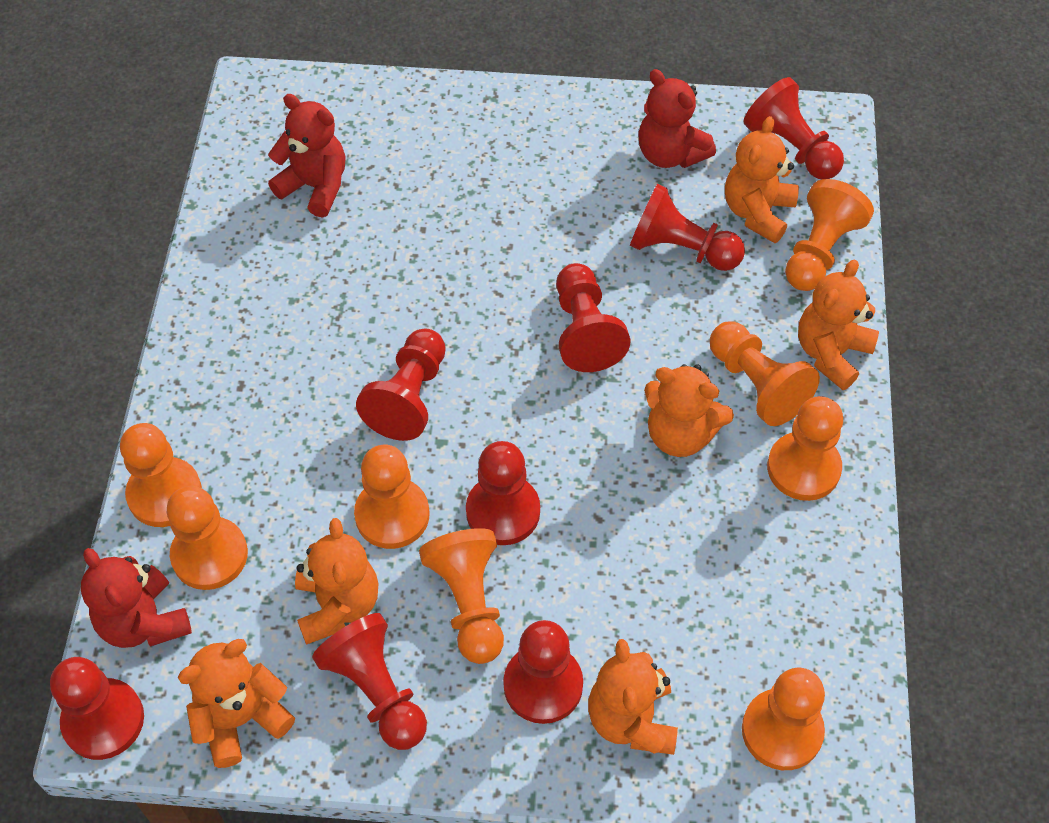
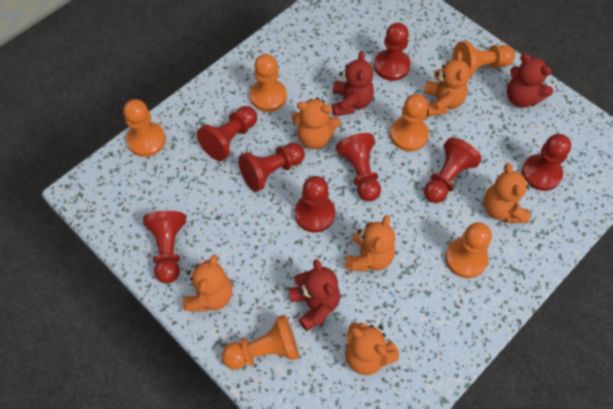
orange pawn: 8 -> 6

